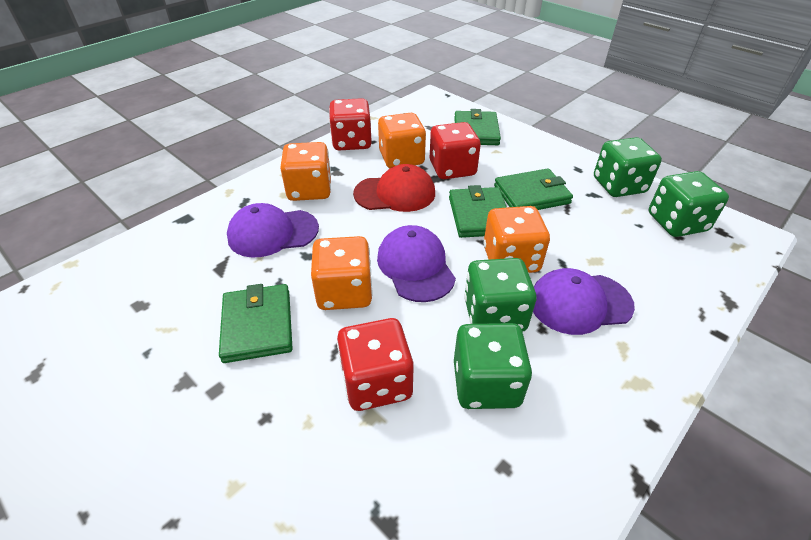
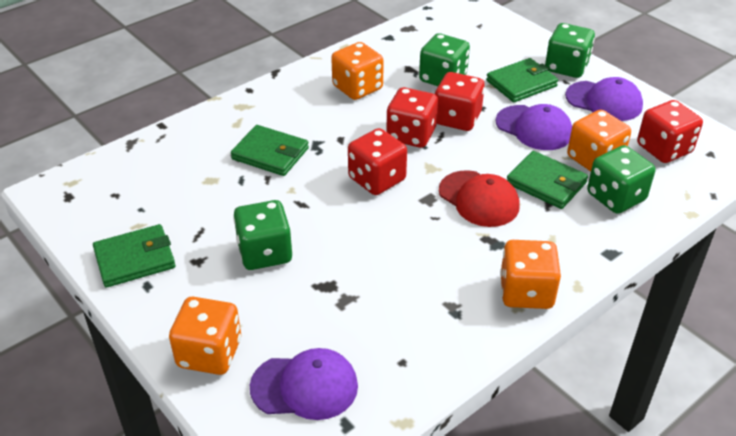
red dice: 3 -> 4

